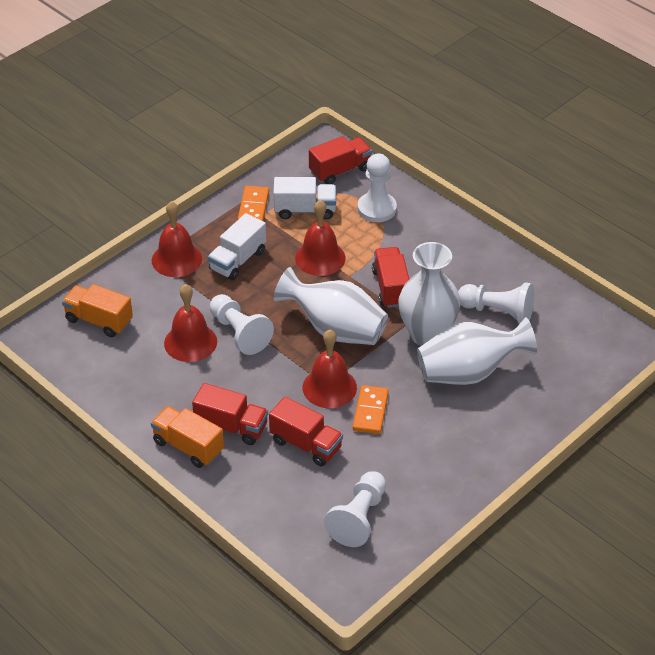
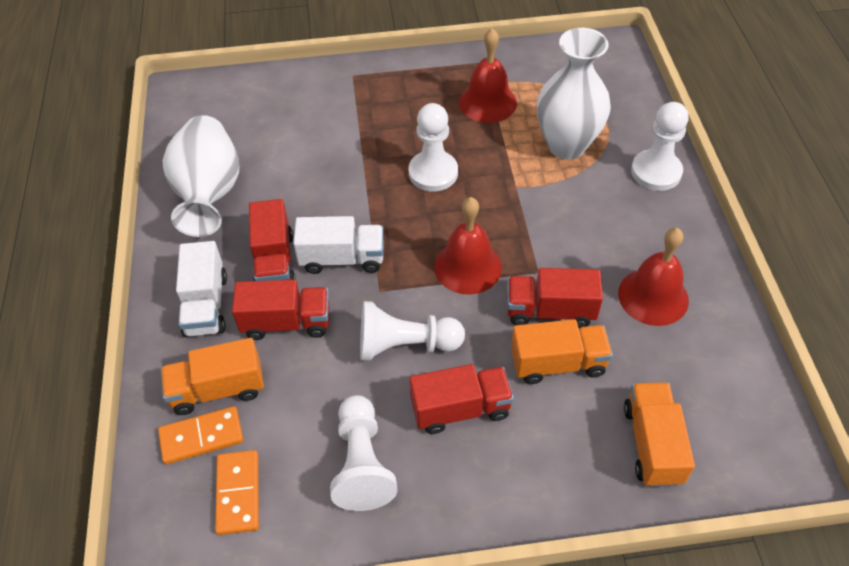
orange truck: 2 -> 3
red bell: 4 -> 3
white vase: 3 -> 2

